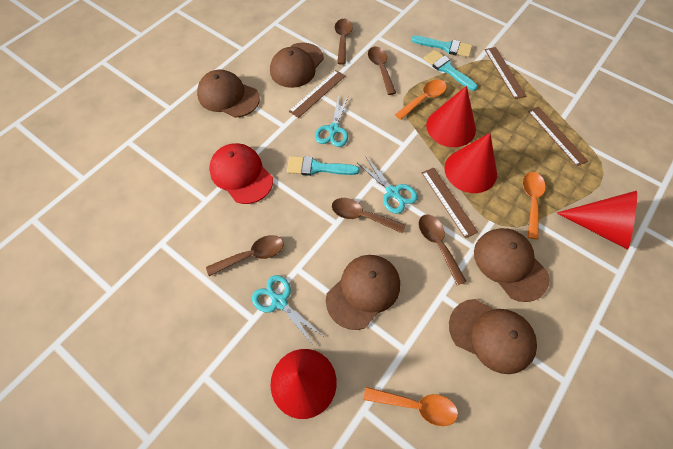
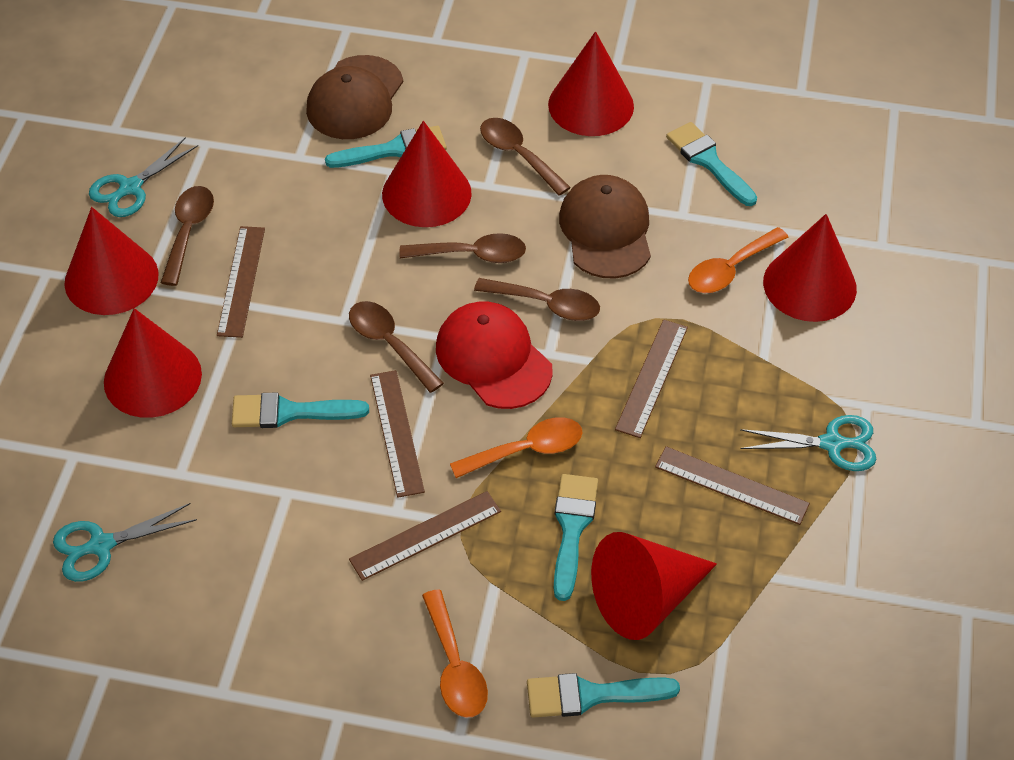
brown cap: 5 -> 2
brown ruler: 4 -> 5
red cone: 4 -> 6
turquoise brush: 3 -> 5

